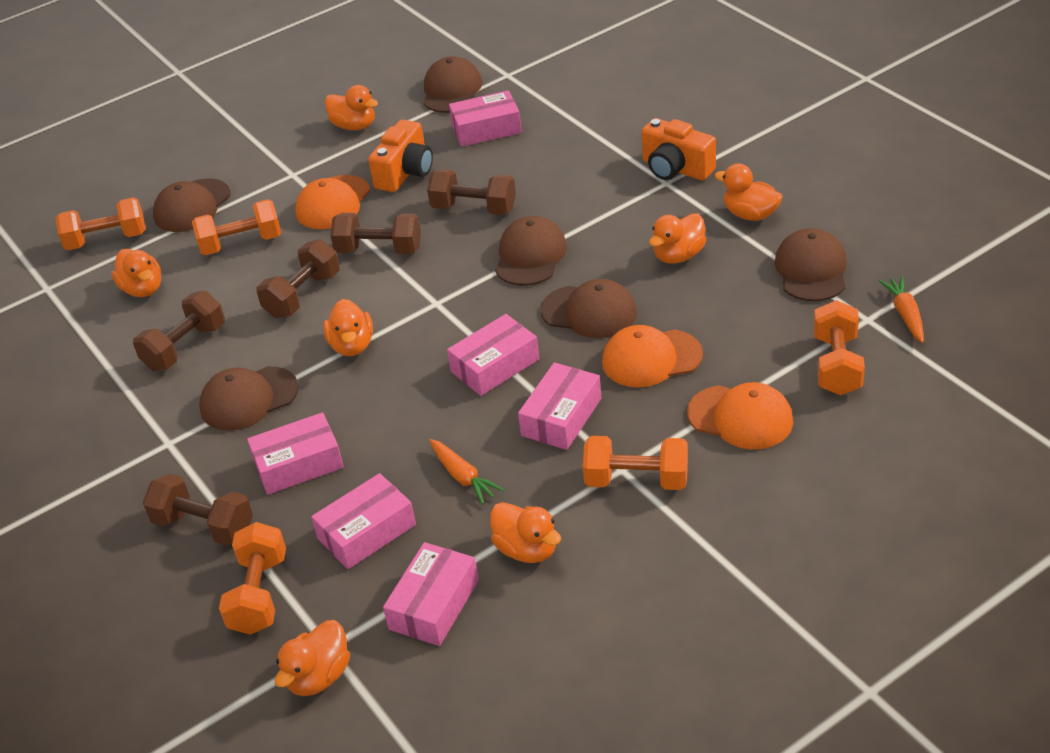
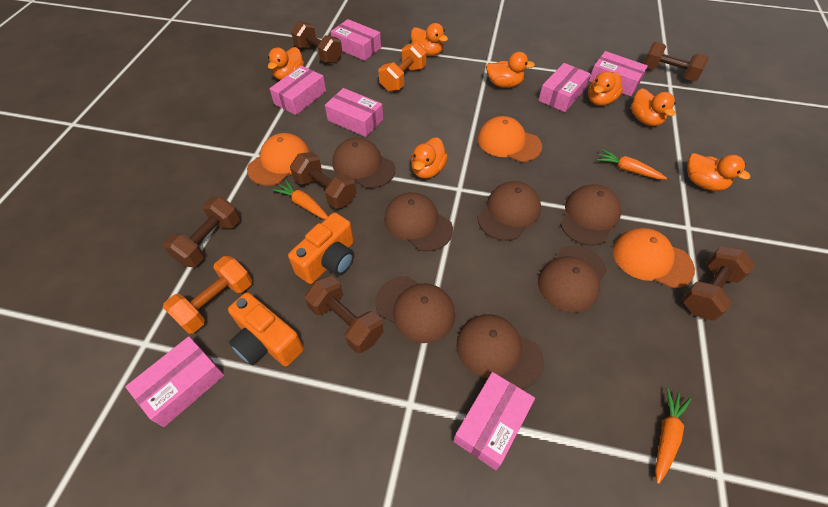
brown cap: 6 -> 7
brown dumbbell: 5 -> 6
orange carrot: 2 -> 3
orange dumbbell: 5 -> 2
pink box: 6 -> 7

